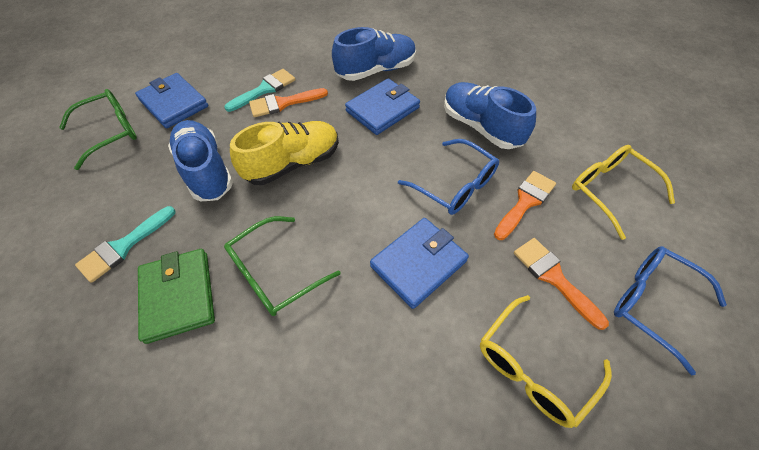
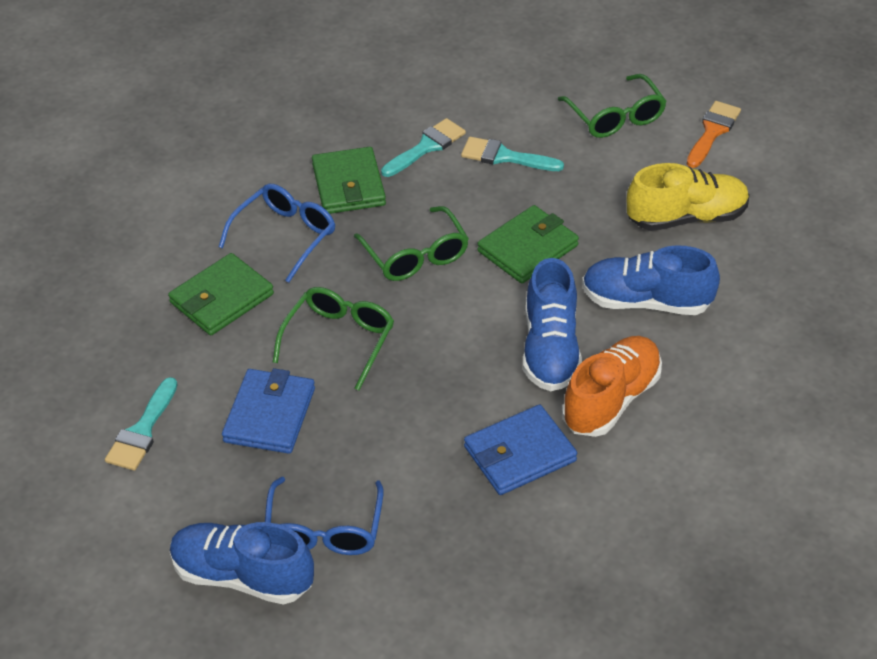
blue wallet: 3 -> 2
green glasses: 2 -> 3
green wallet: 1 -> 3
orange brush: 3 -> 1
orange shoe: 0 -> 1
turquoise brush: 2 -> 3
yellow glasses: 2 -> 0

